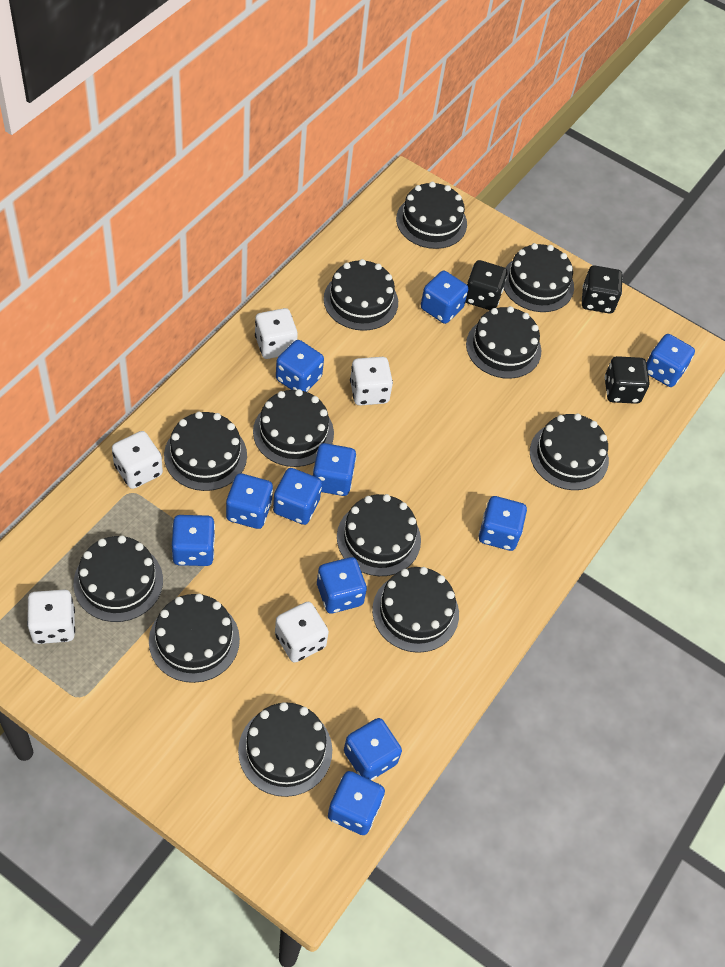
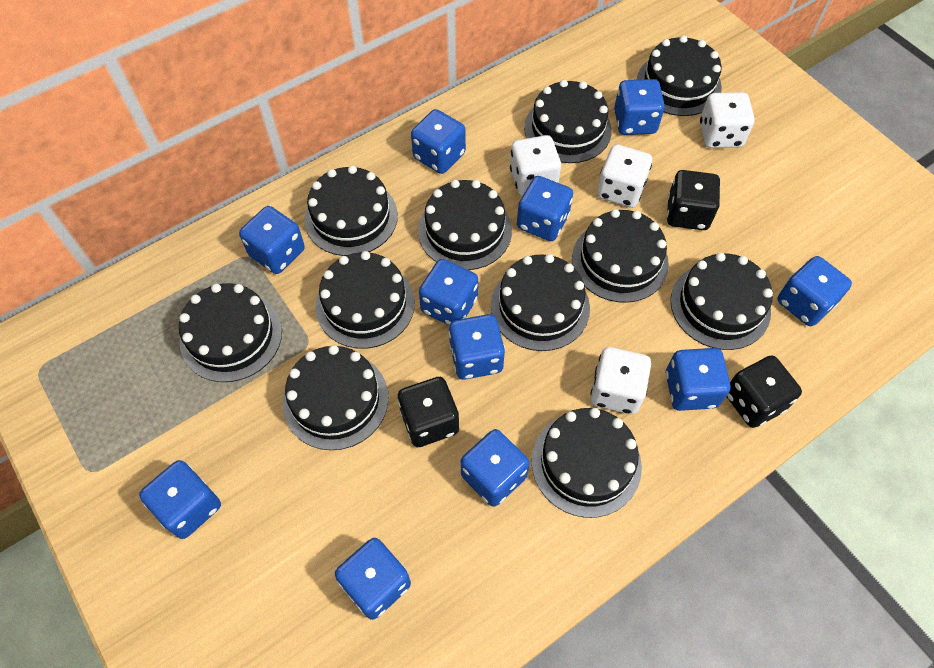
black cake: 12 -> 11
white dice: 5 -> 4

